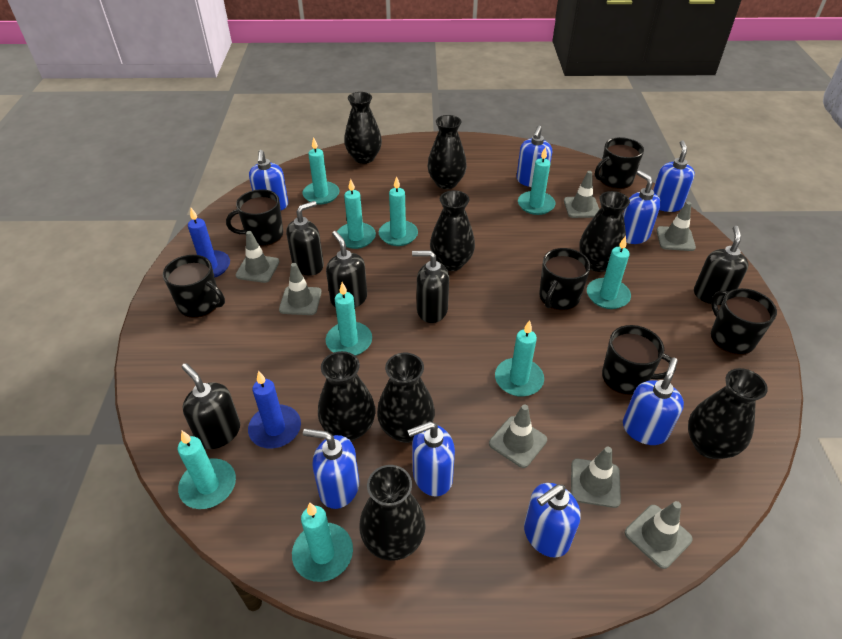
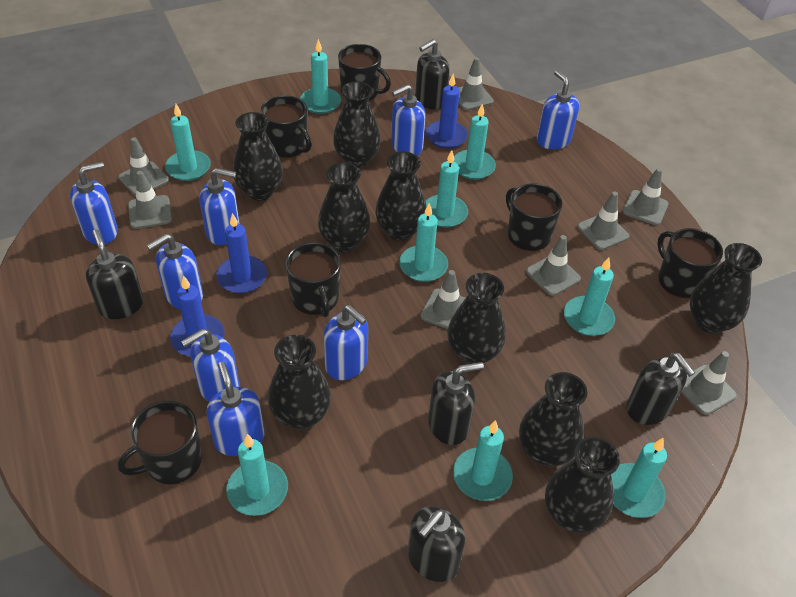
black vase: 8 -> 9
blue candle: 2 -> 3
grey traffic cone: 7 -> 8

